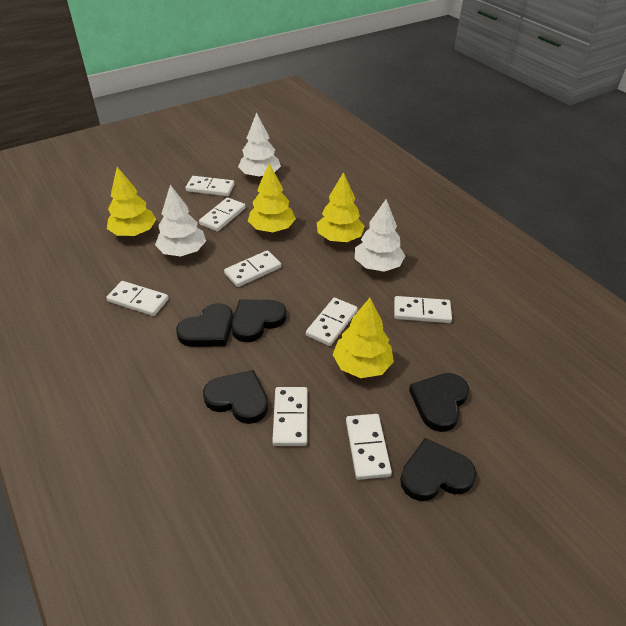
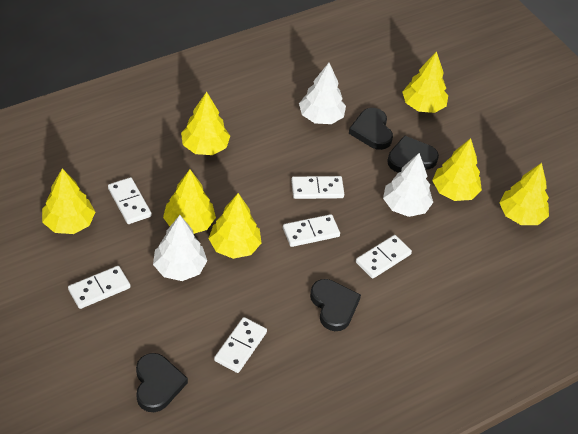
black heart: 5 -> 4
white domino: 8 -> 6
yellow tree: 4 -> 7

